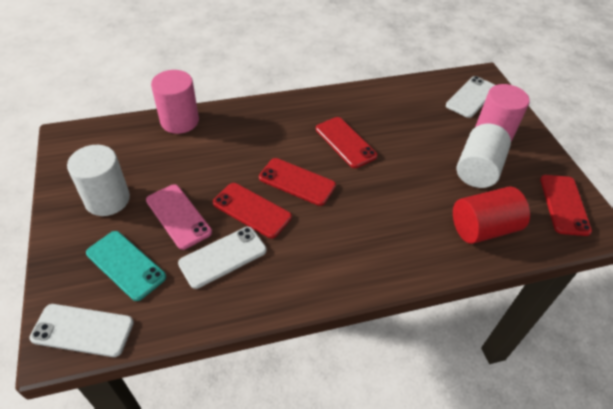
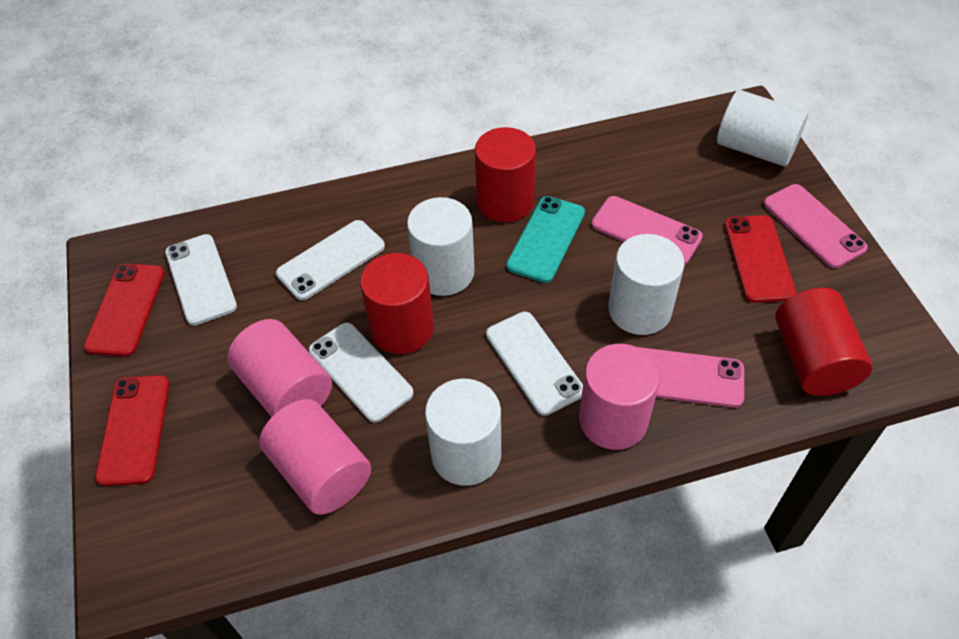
pink cylinder: 2 -> 3
pink phone: 1 -> 3
red cylinder: 1 -> 3
red phone: 4 -> 3
white cylinder: 2 -> 4
white phone: 3 -> 4

